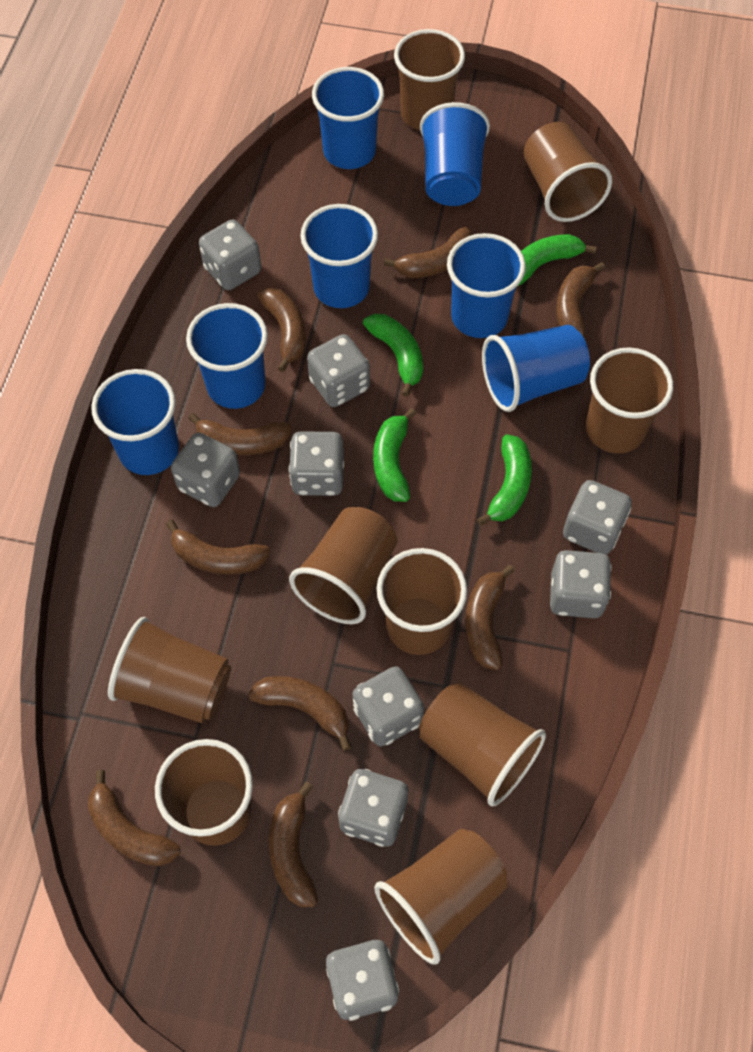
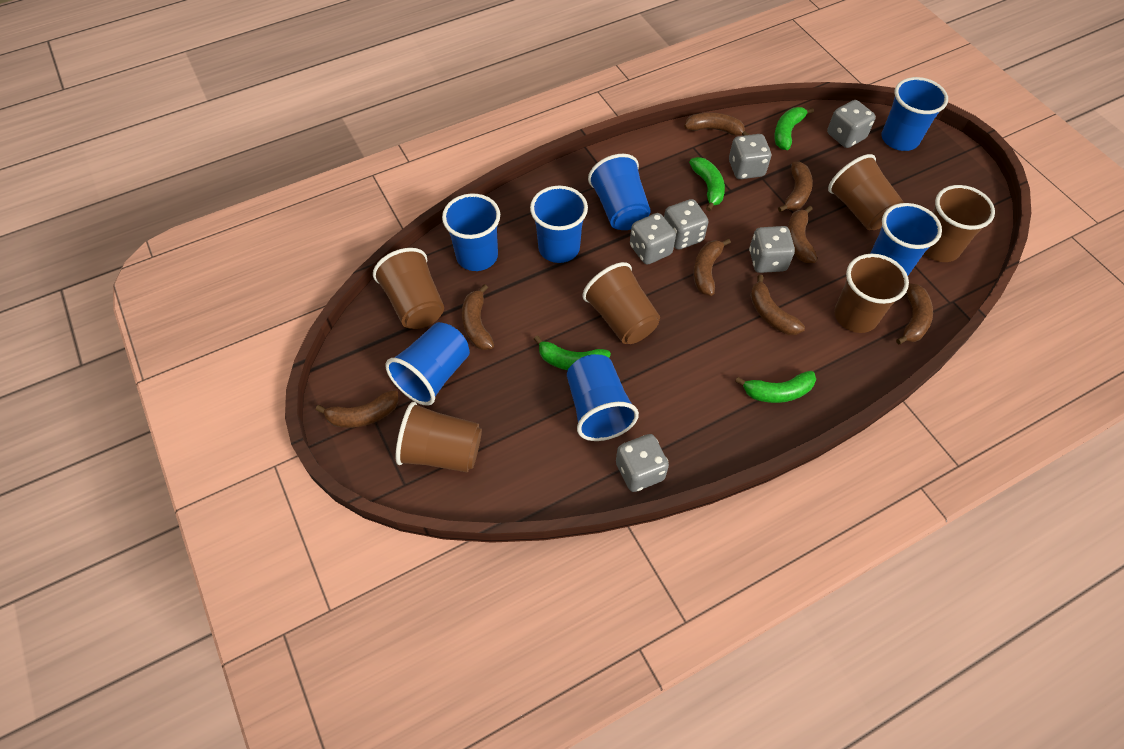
brown banana: 9 -> 8
brown cup: 9 -> 6
grey dice: 9 -> 6

